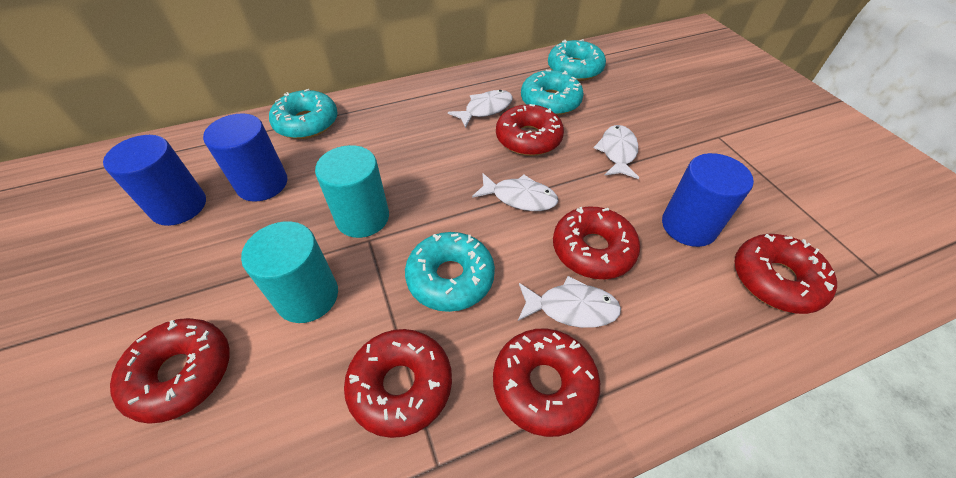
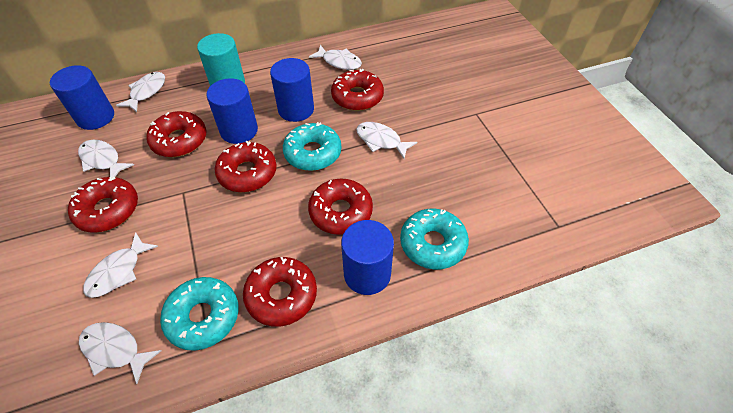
blue cylinder: 3 -> 4
turquoise cylinder: 2 -> 1
turquoise donut: 4 -> 3
white fish: 4 -> 6

